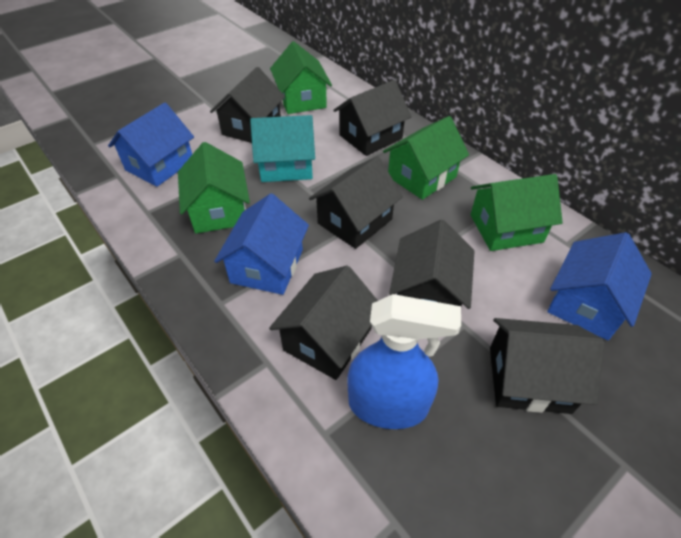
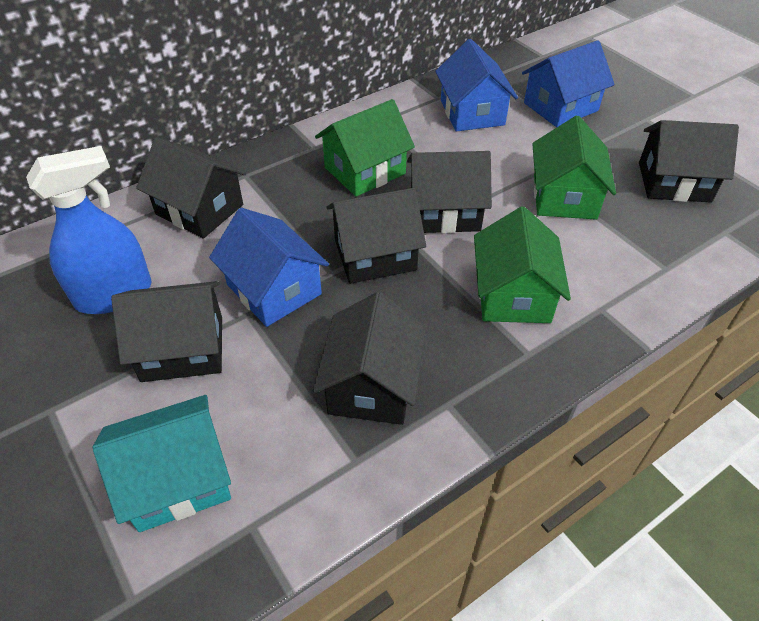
green house: 4 -> 3

